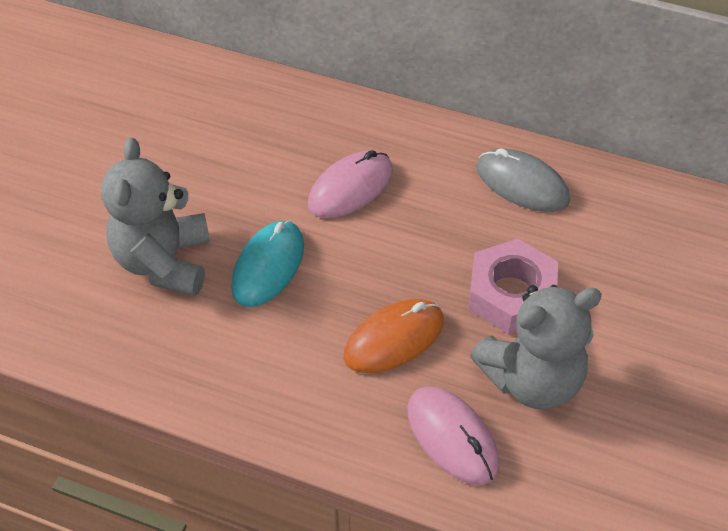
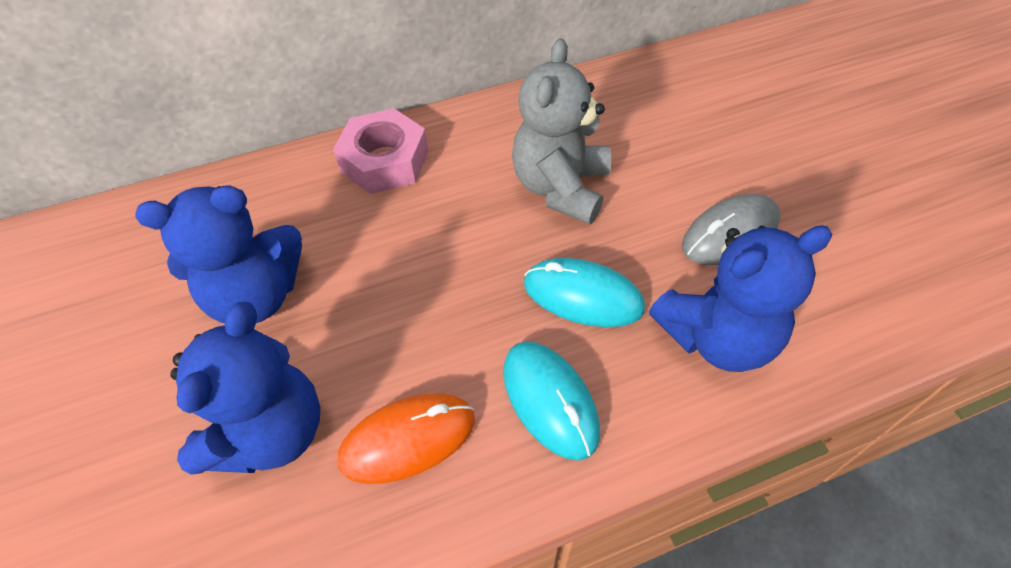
blue teddy bear: 0 -> 3
grey teddy bear: 2 -> 1
pink mouse: 2 -> 0
turquoise mouse: 1 -> 2

